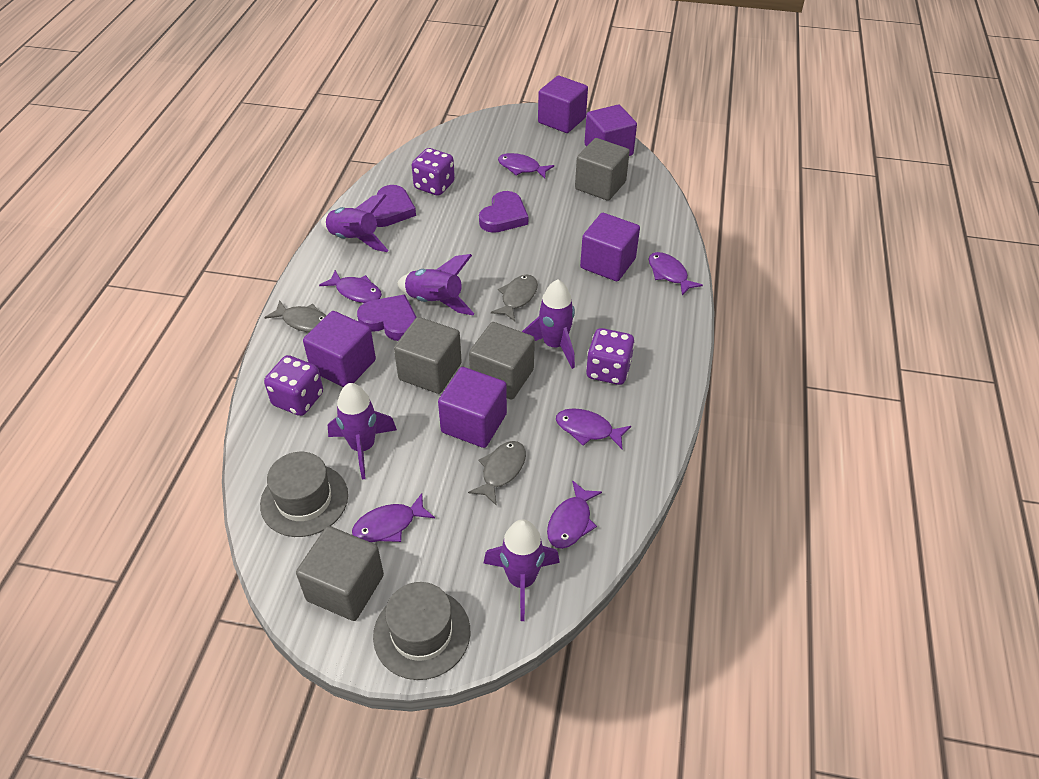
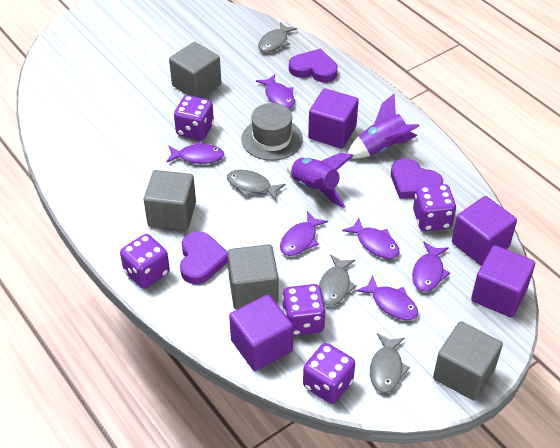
grey fish: 3 -> 4
grey hat: 2 -> 1
purple cube: 5 -> 4
purple dice: 3 -> 5
purple rocket: 5 -> 2

